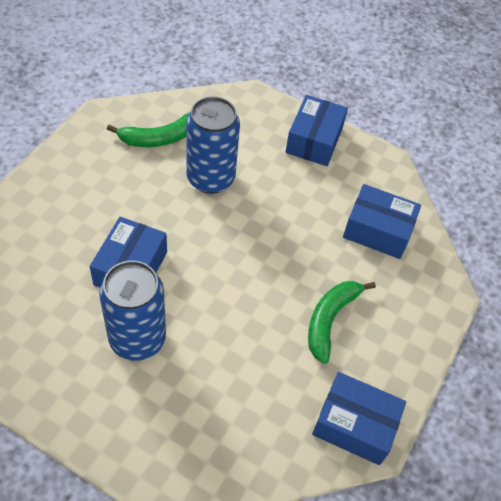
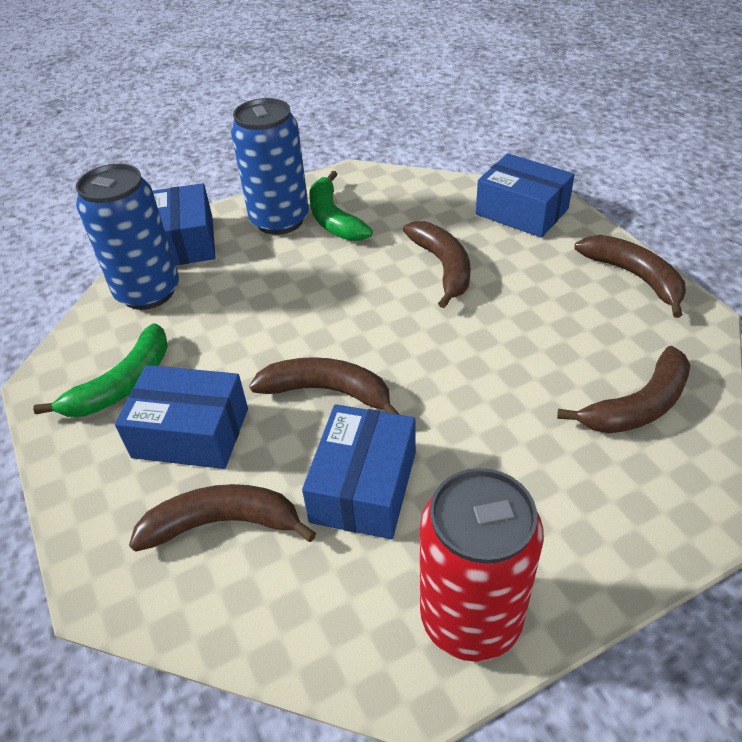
brown banana: 0 -> 5
red can: 0 -> 1

